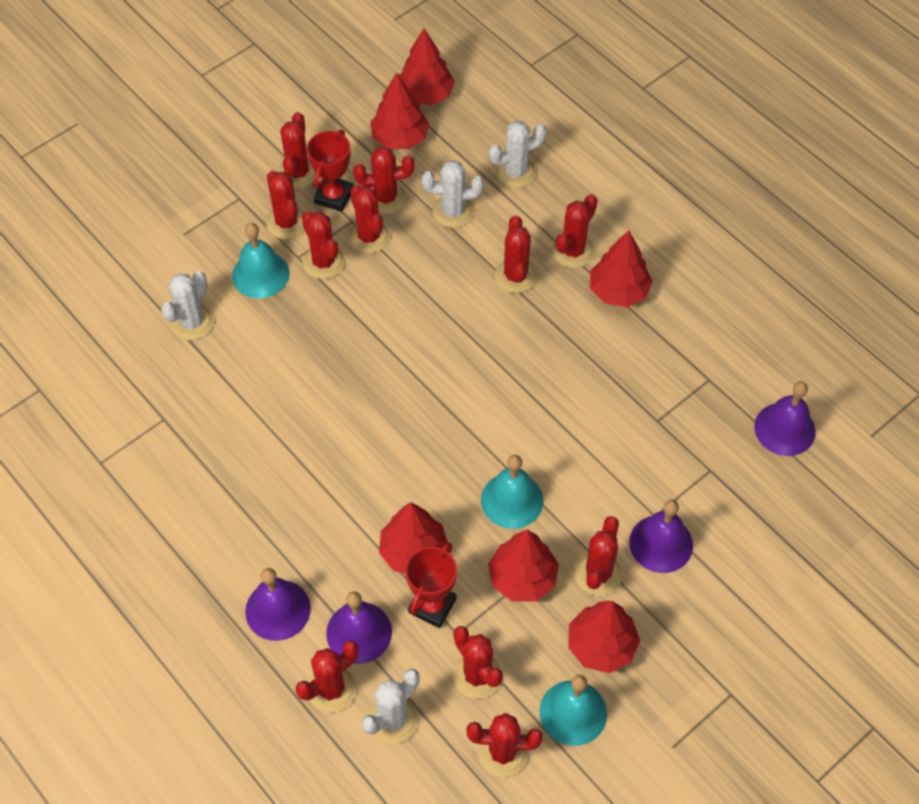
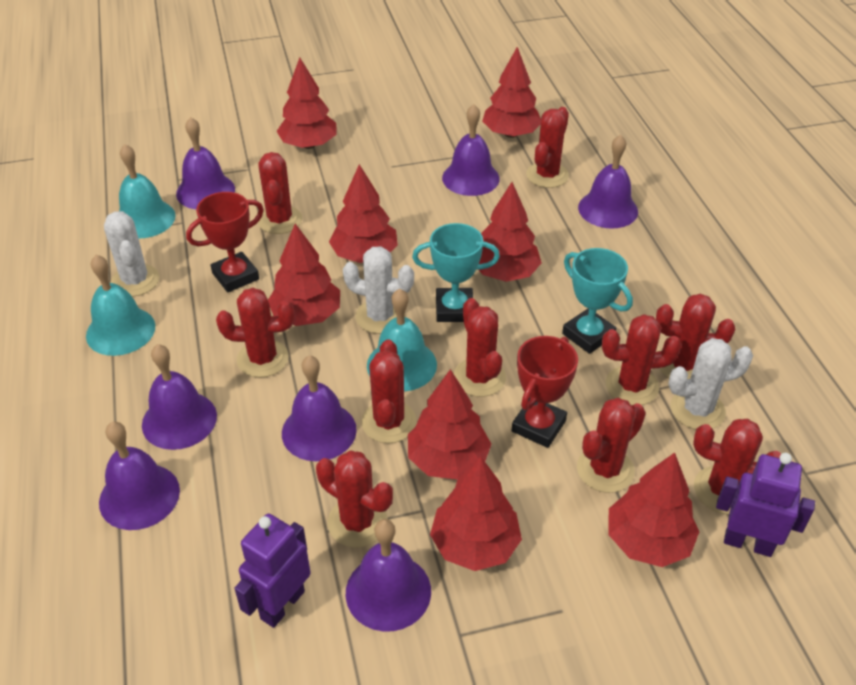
purple bell: 4 -> 7
purple robot: 0 -> 2
red cactus: 11 -> 10
red tree: 6 -> 8
turquoise trophy: 0 -> 2
white cactus: 4 -> 3

